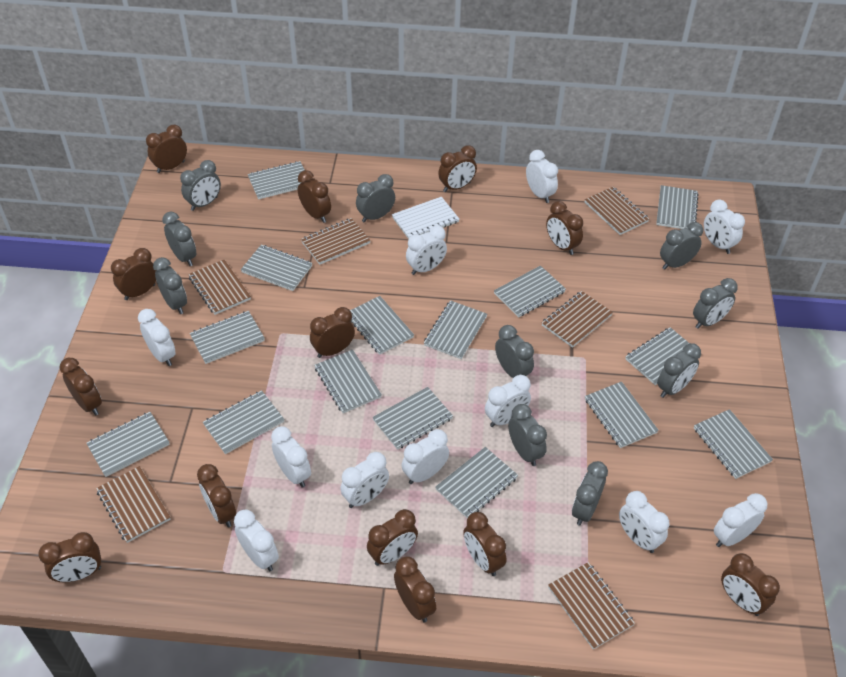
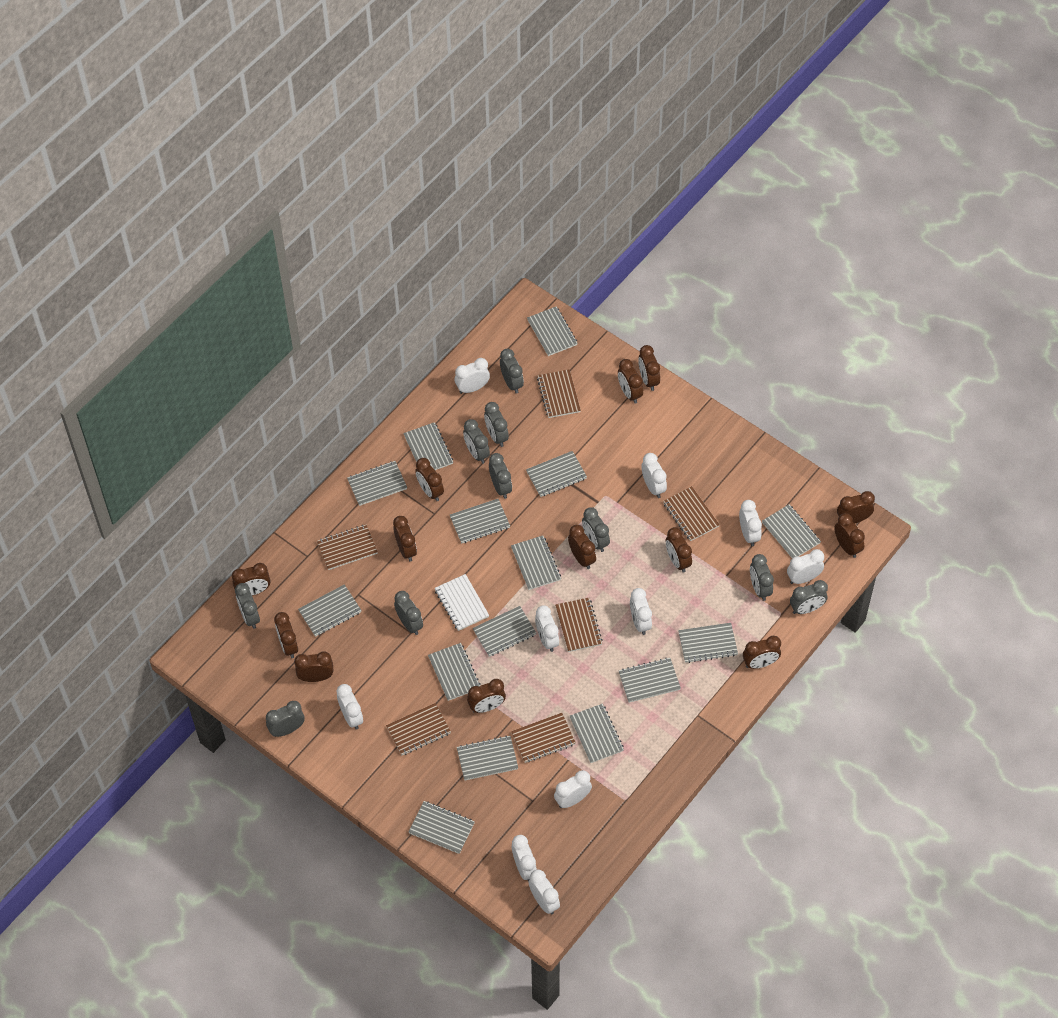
white clock: 11 -> 10

